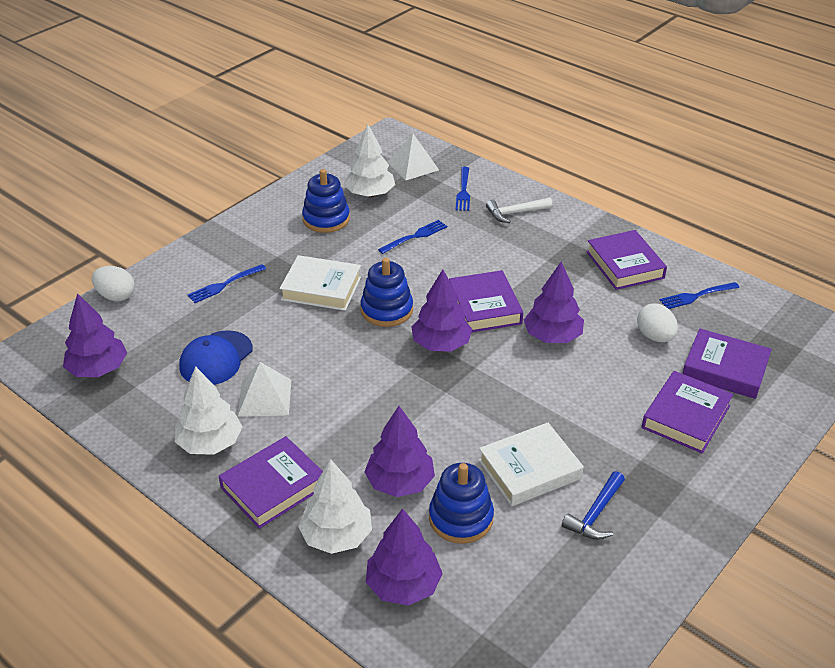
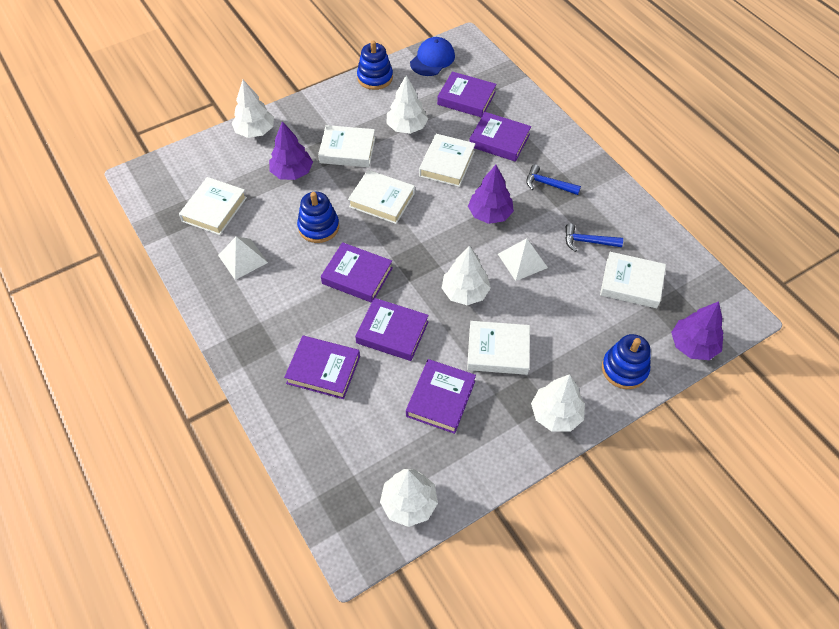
blue fork: 4 -> 0
blue hammer: 1 -> 2
purple book: 5 -> 6
purple tree: 5 -> 3
white book: 2 -> 6
white egg: 2 -> 0
white hammer: 1 -> 0
white tree: 3 -> 5

